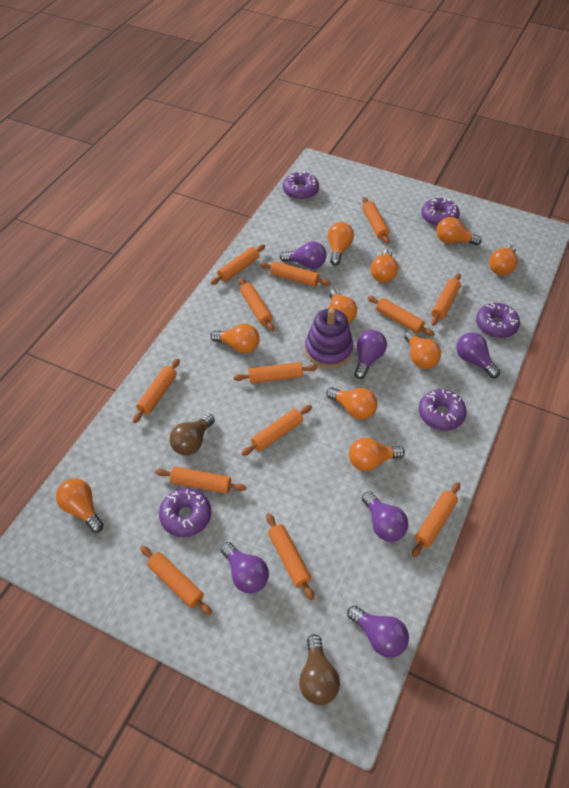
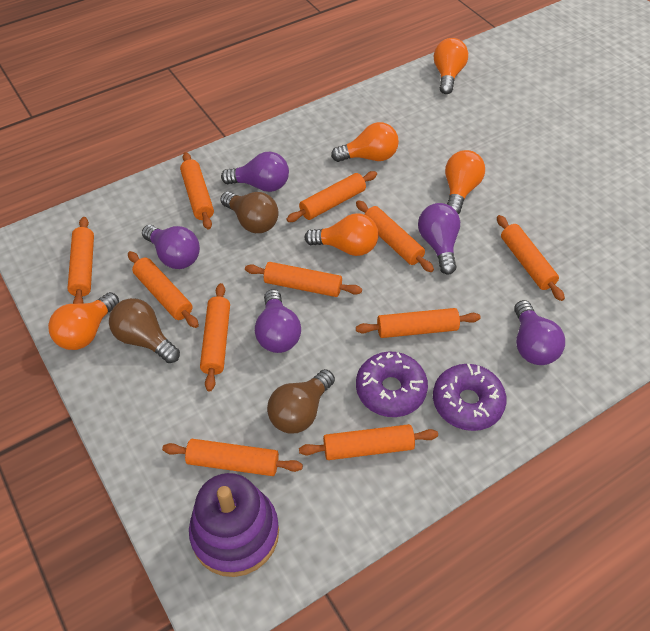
brown light bulb: 2 -> 3
orange light bulb: 10 -> 5
orange rolling pin: 13 -> 11
purple donut: 5 -> 2
purple light bulb: 6 -> 5

